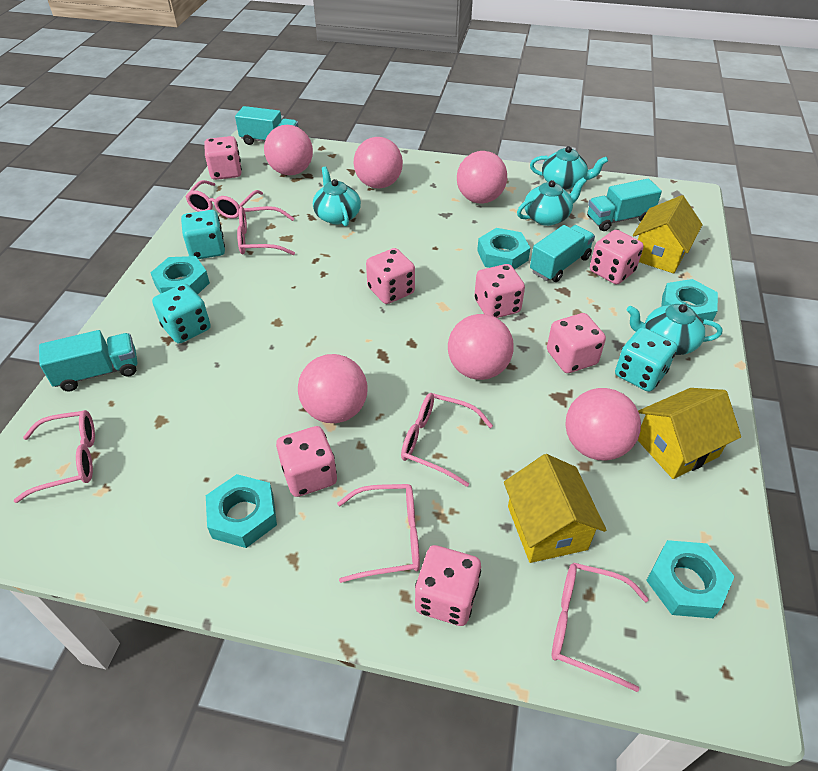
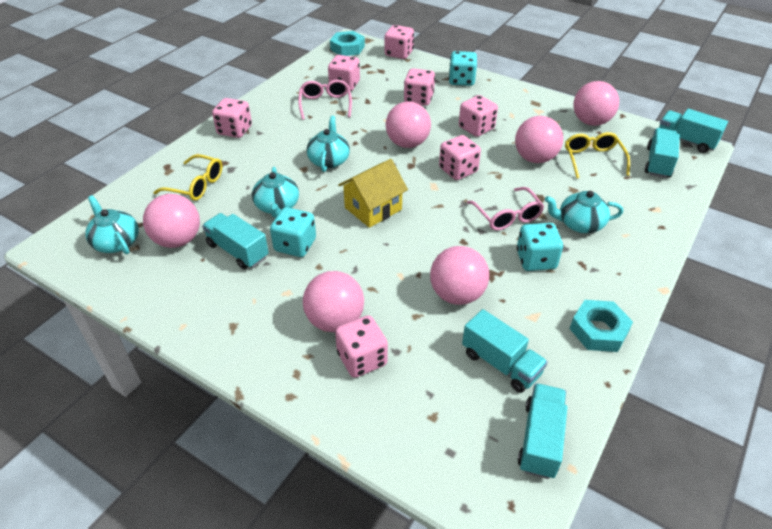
pink glasses: 6 -> 2
turquoise nut: 5 -> 2
turquoise truck: 4 -> 5
yellow glasses: 0 -> 2
yellow house: 3 -> 1

